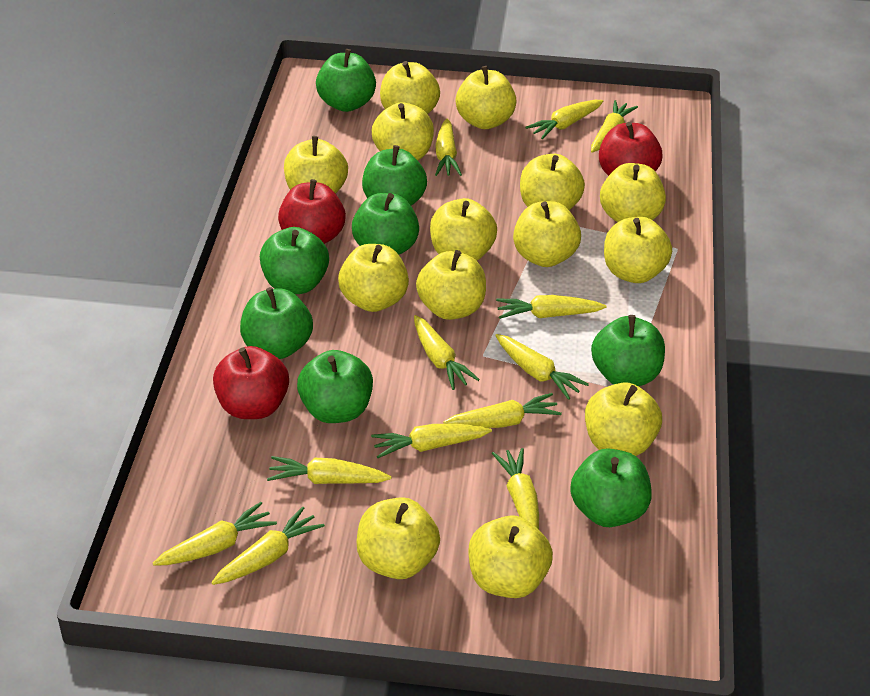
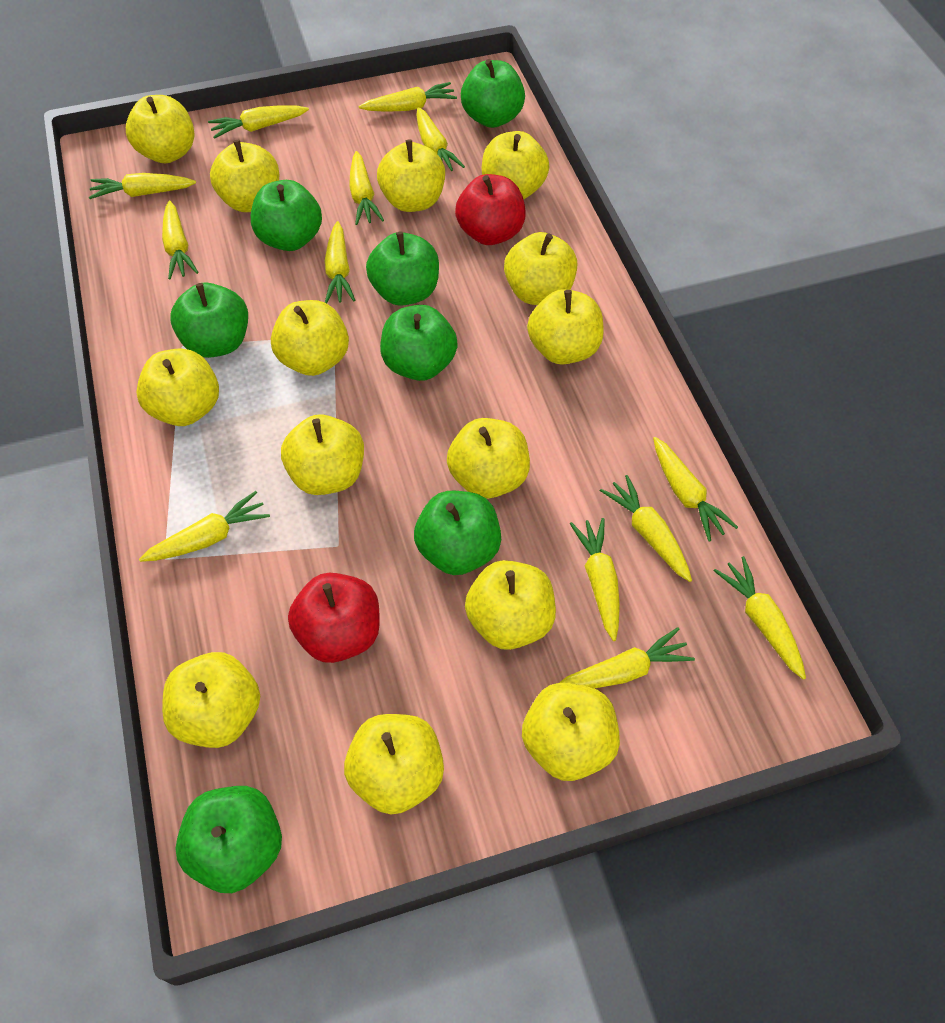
green apple: 8 -> 7
red apple: 3 -> 2
yellow carrot: 12 -> 13

